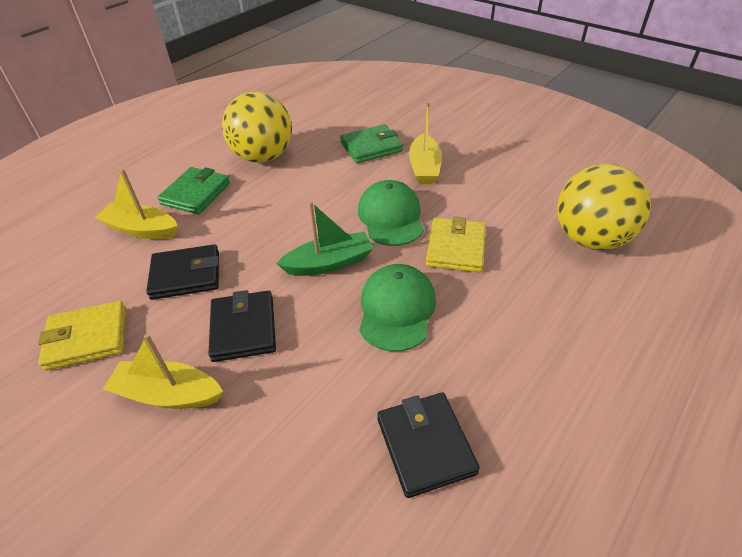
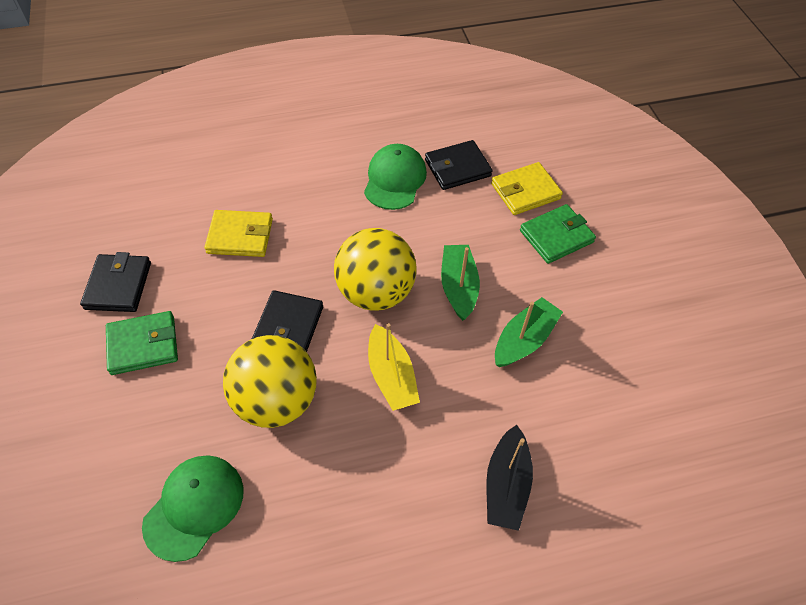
black boat: 0 -> 1
green boat: 1 -> 2
yellow boat: 3 -> 1

